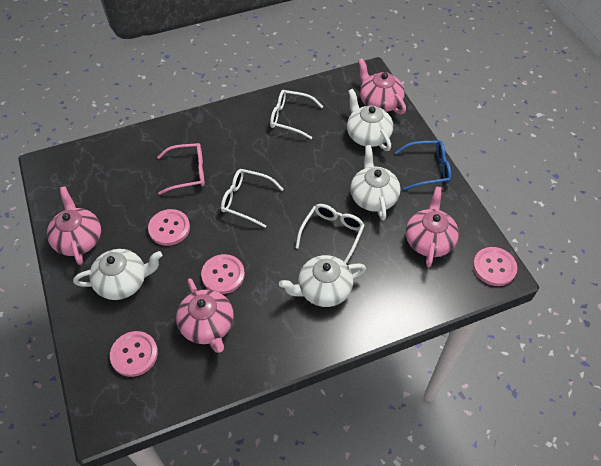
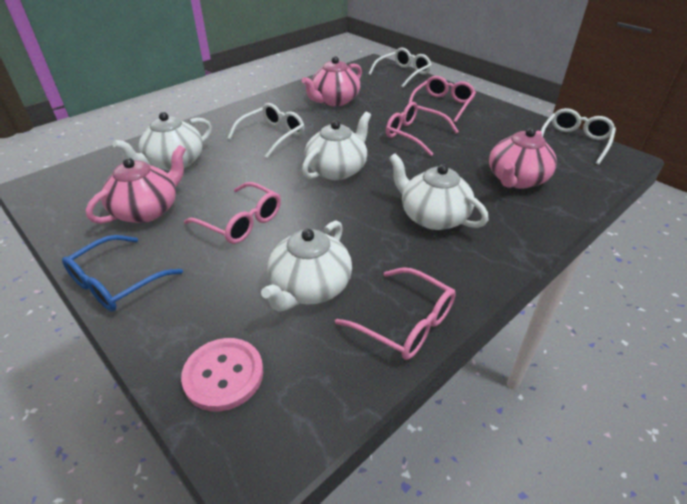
pink button: 4 -> 1
pink glasses: 1 -> 4
pink teapot: 4 -> 3

